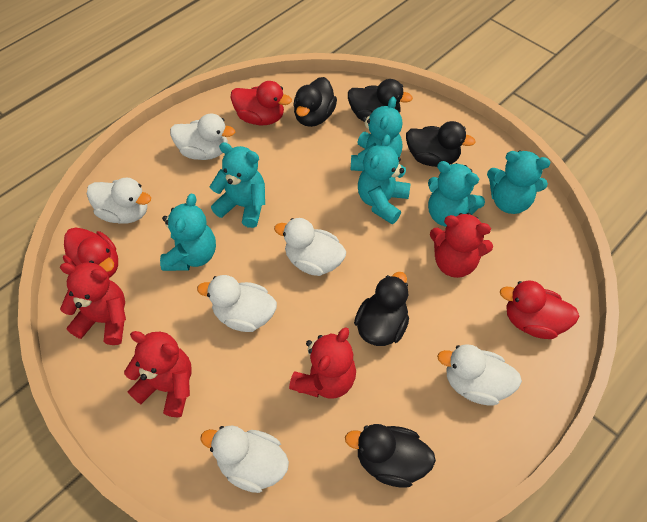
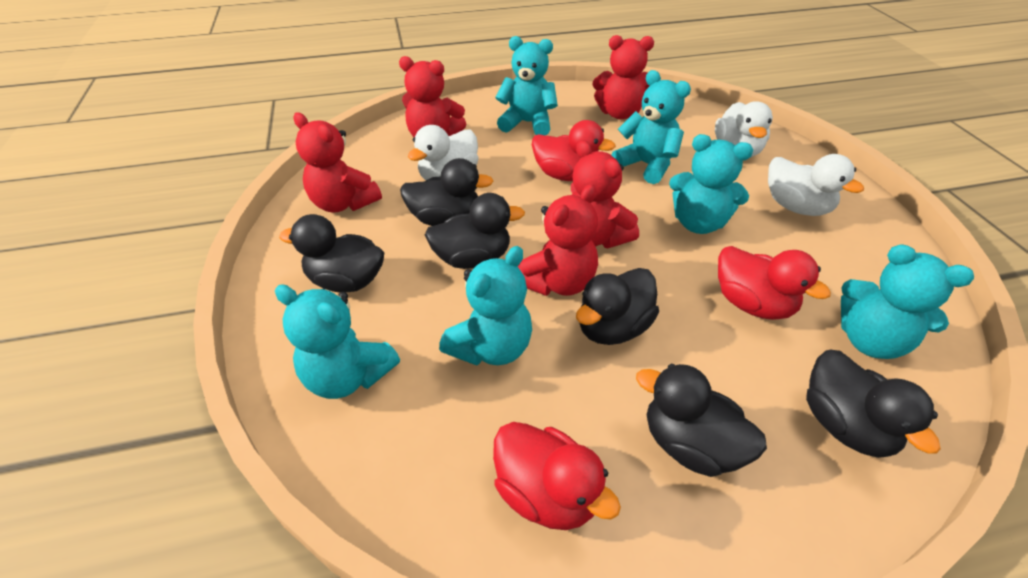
black duck: 5 -> 6
red teddy bear: 4 -> 5
white duck: 6 -> 3

